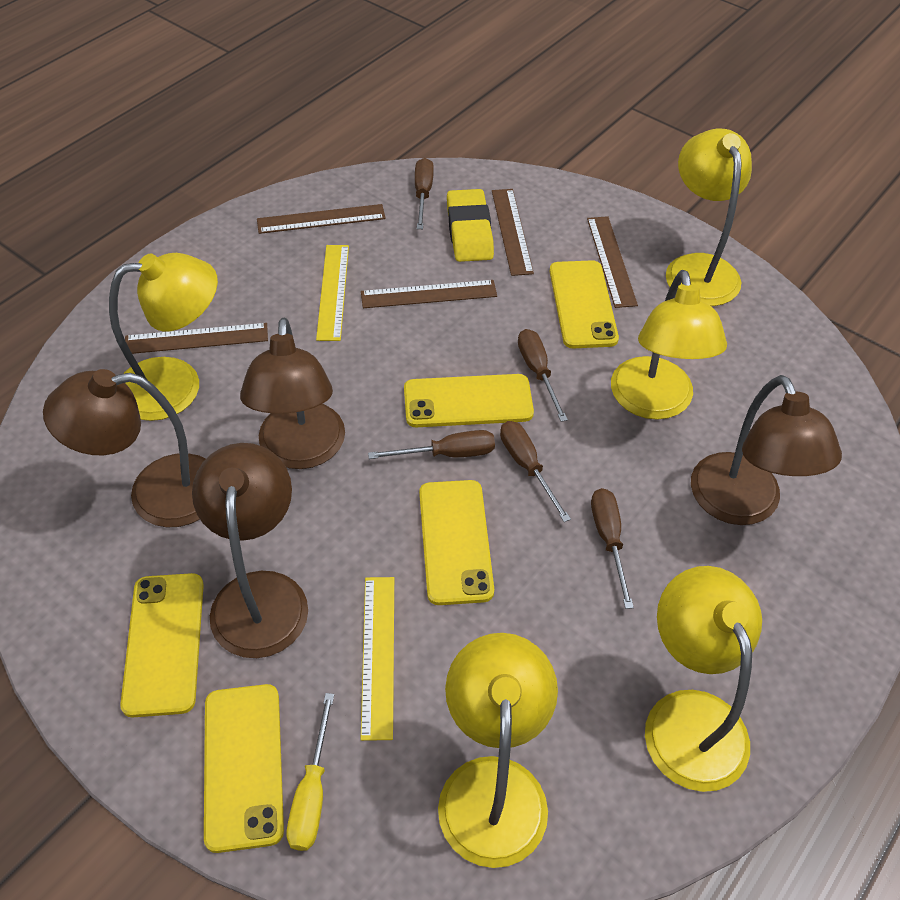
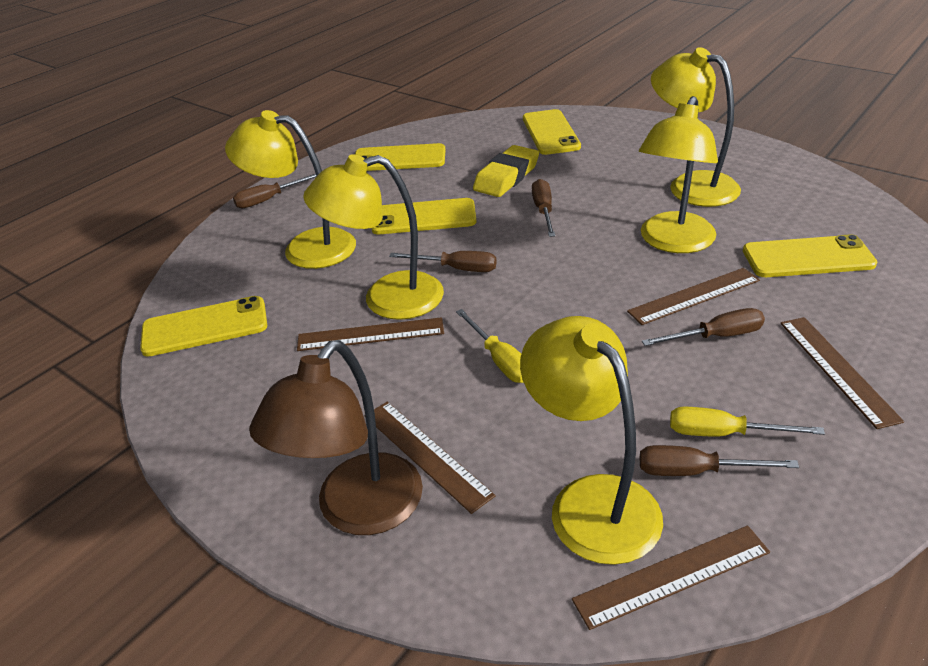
brown lamp: 4 -> 1
yellow ruler: 2 -> 0
yellow screwdriver: 1 -> 2

